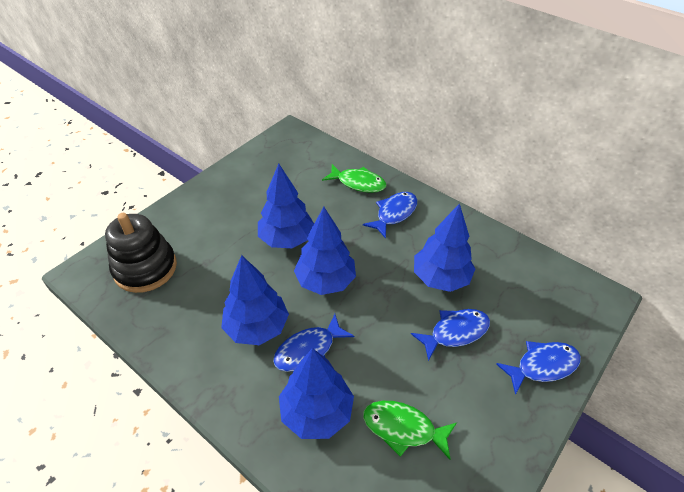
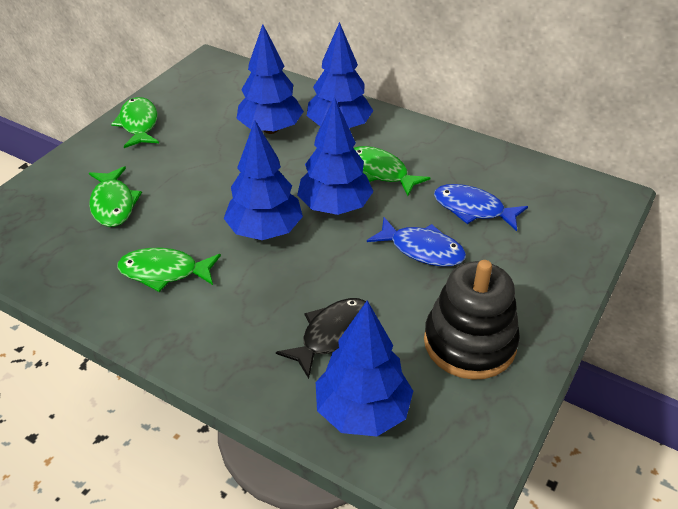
black fish: 0 -> 1
blue fish: 4 -> 2
green fish: 2 -> 4

